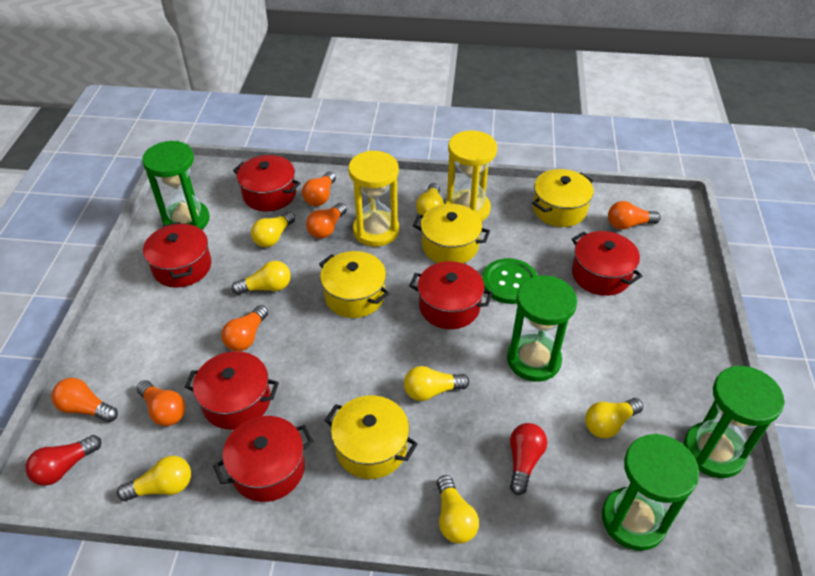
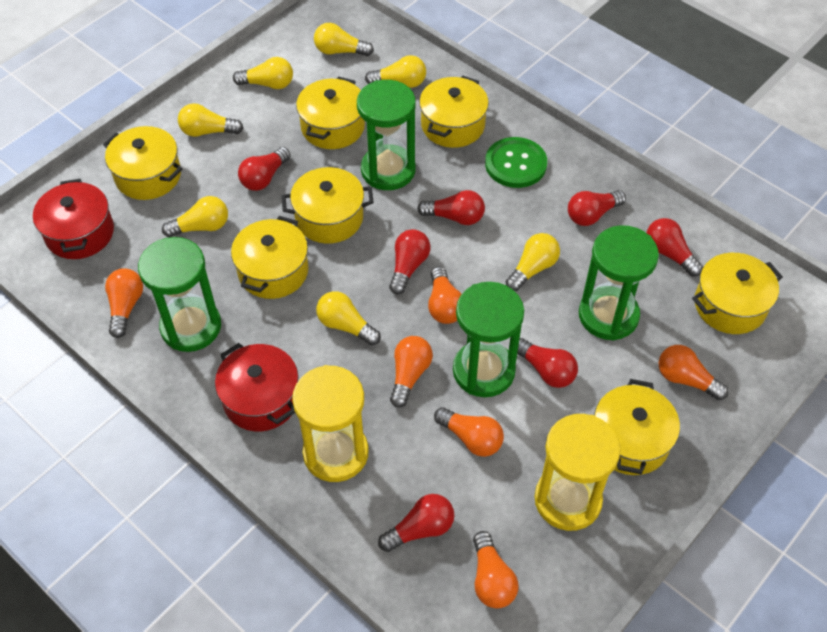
red light bulb: 2 -> 7
red pot: 6 -> 2
yellow pot: 4 -> 7

